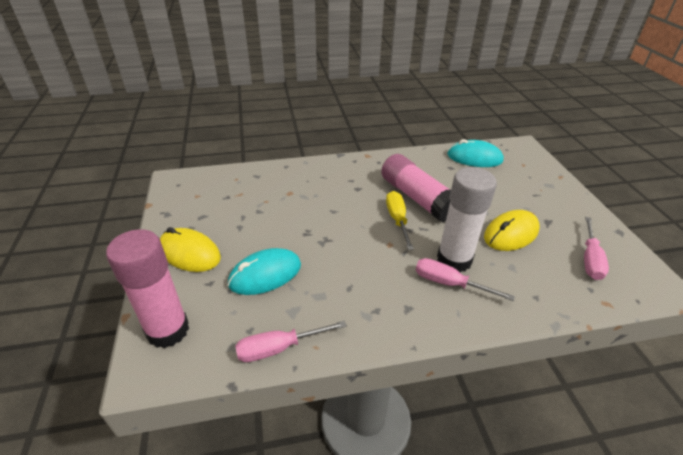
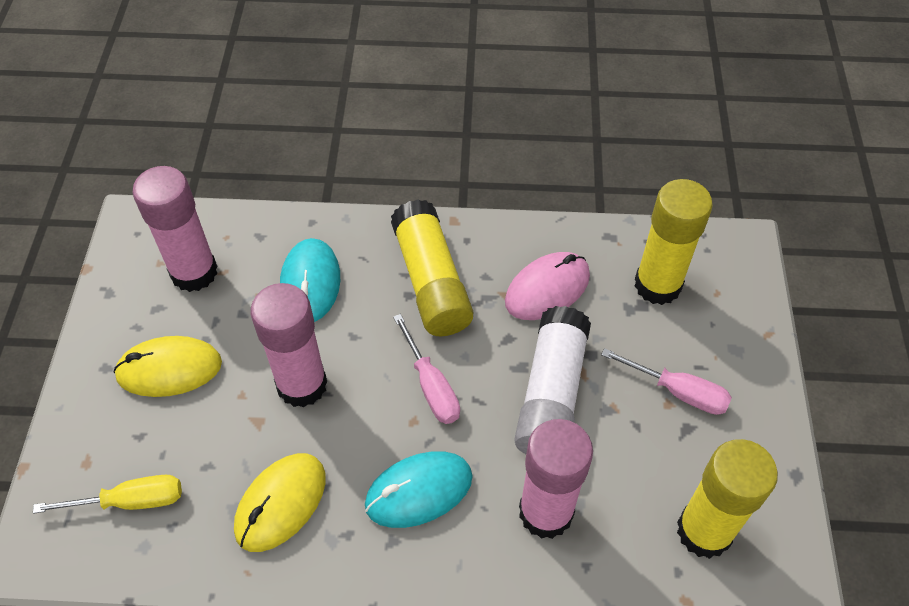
pink glue stick: 2 -> 3
pink mouse: 0 -> 1
pink screwdriver: 3 -> 2
yellow glue stick: 0 -> 3

